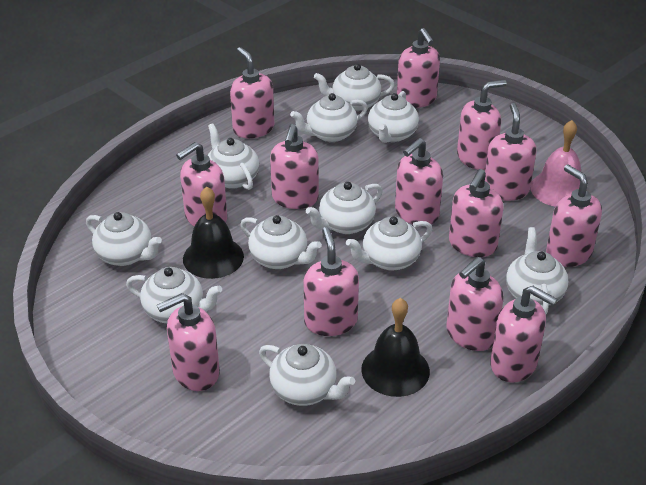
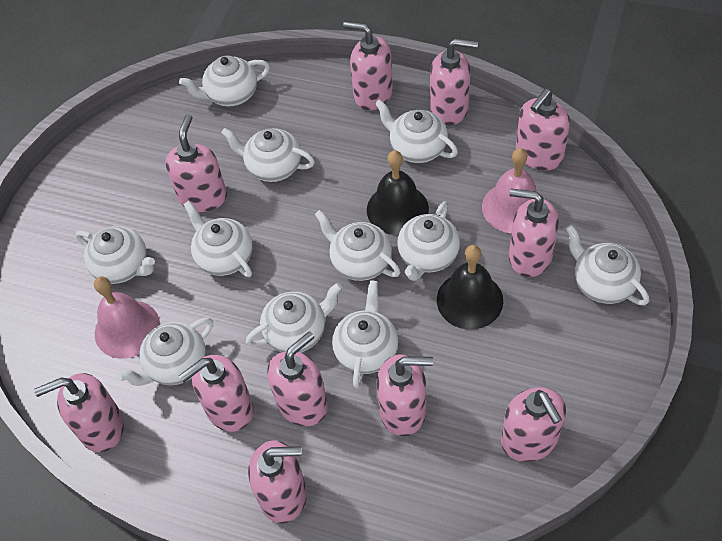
pink bell: 1 -> 2
pink soap dispenser: 13 -> 11

